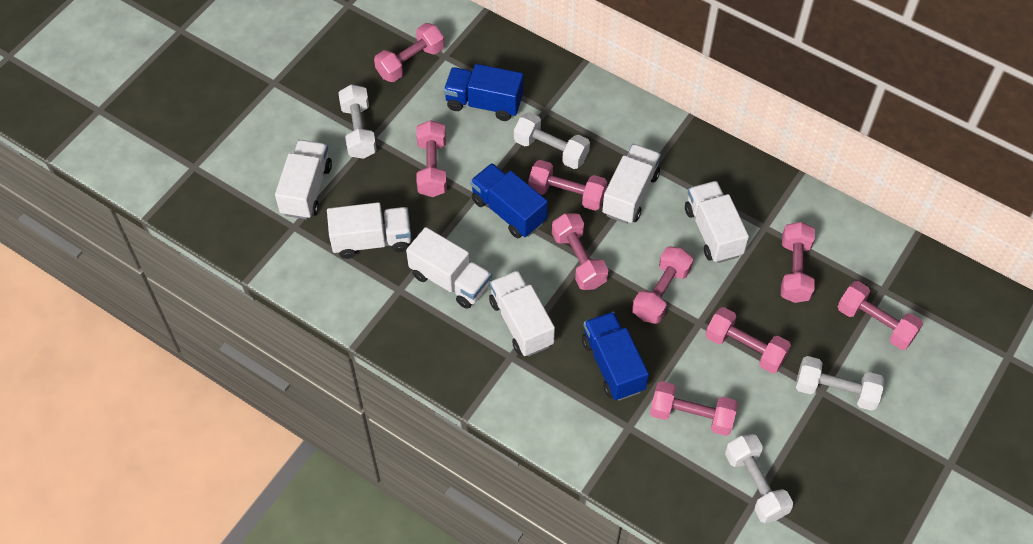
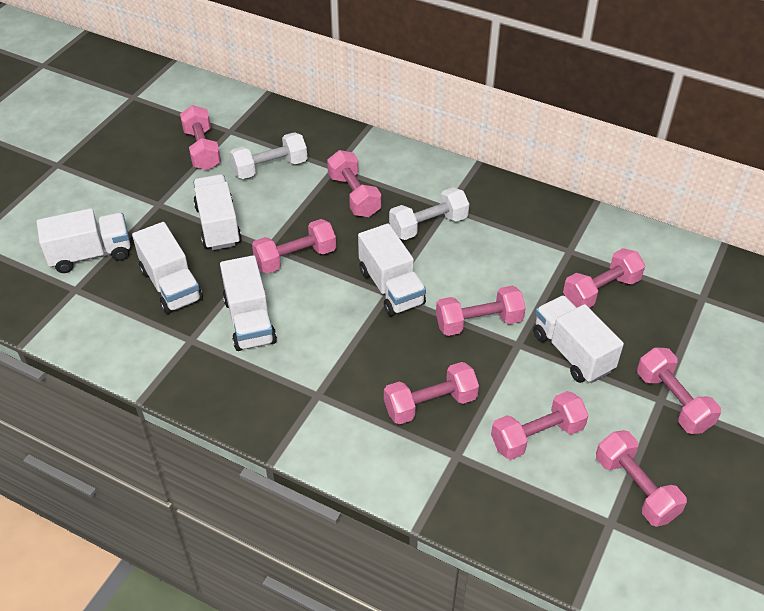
blue truck: 3 -> 0
white dumbbell: 4 -> 2

